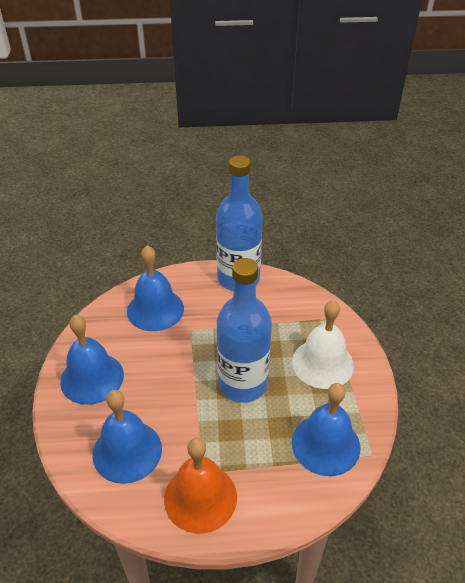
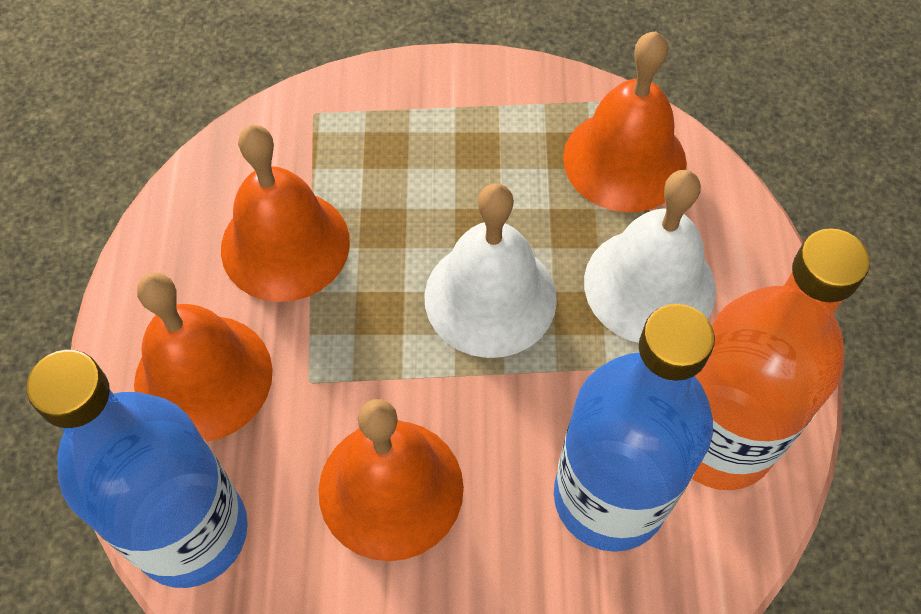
blue bell: 4 -> 0
orange bell: 1 -> 4
orange bottle: 0 -> 1
white bell: 1 -> 2

